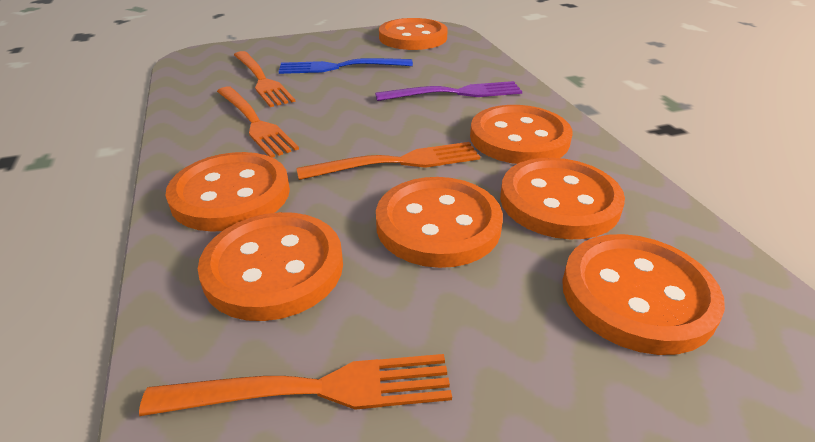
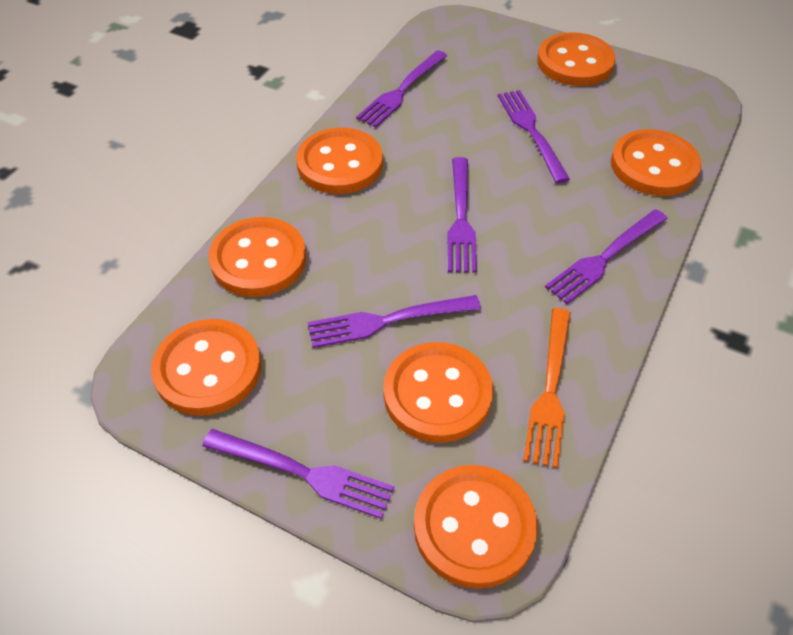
blue fork: 1 -> 0
orange fork: 4 -> 1
purple fork: 1 -> 6

